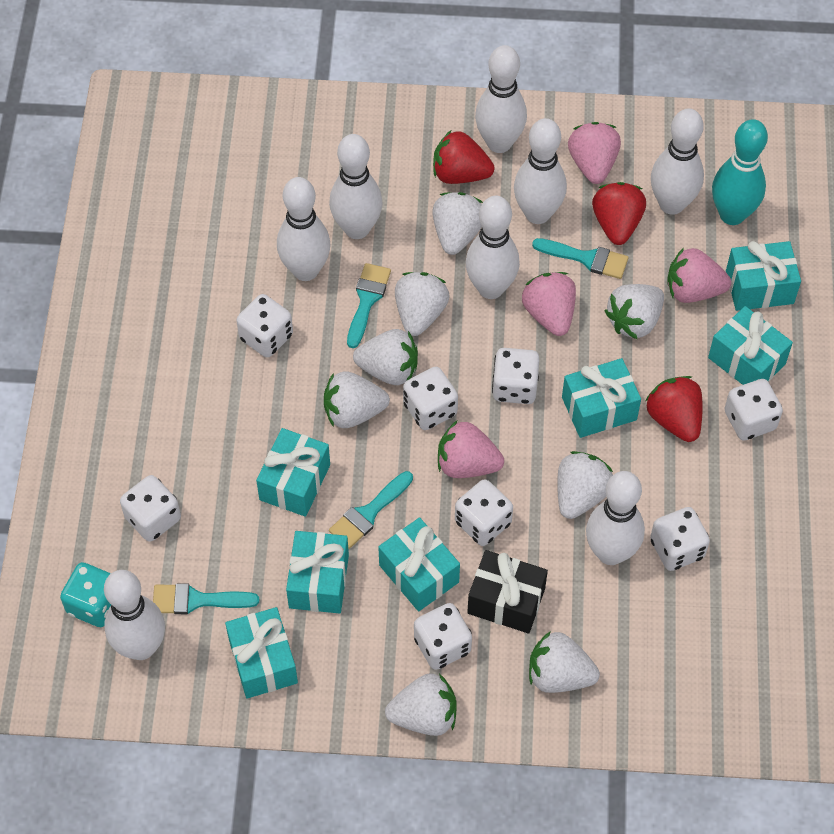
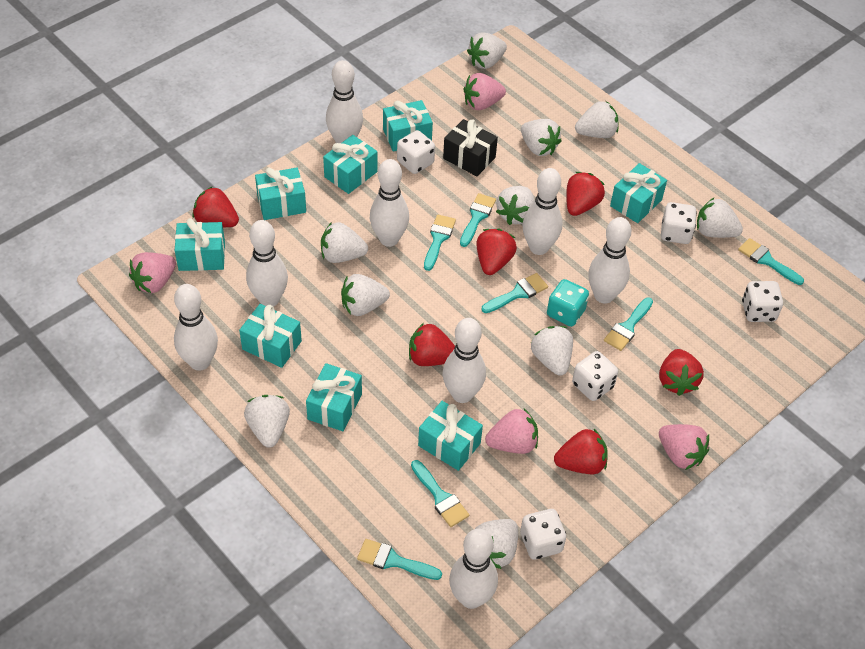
red strawberry: 3 -> 6
turquoise bowling pin: 1 -> 0
turquoise brush: 4 -> 7
turquoise gift: 7 -> 8
white dice: 8 -> 5
white strawberry: 8 -> 10

